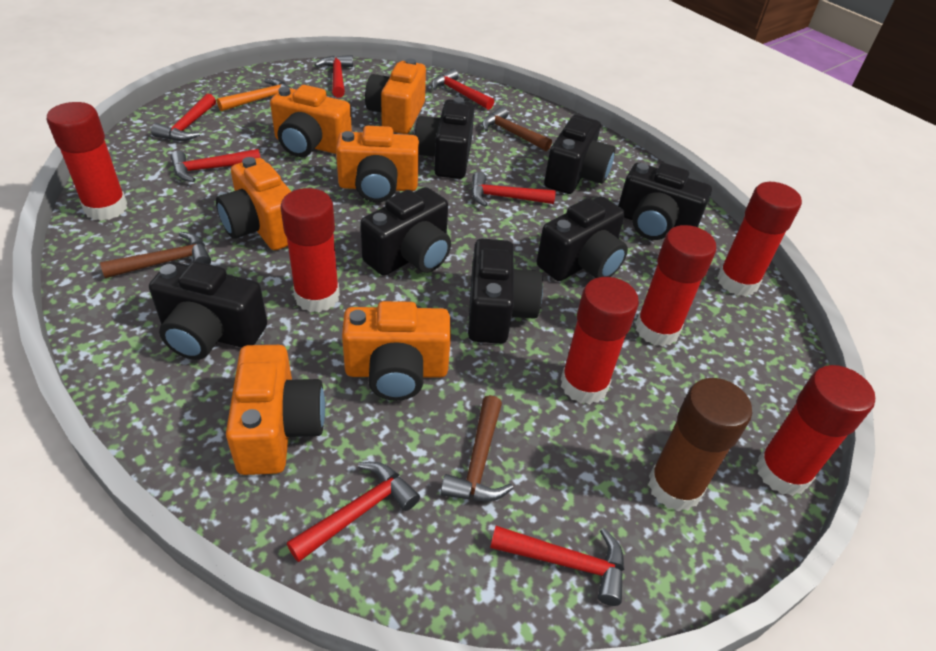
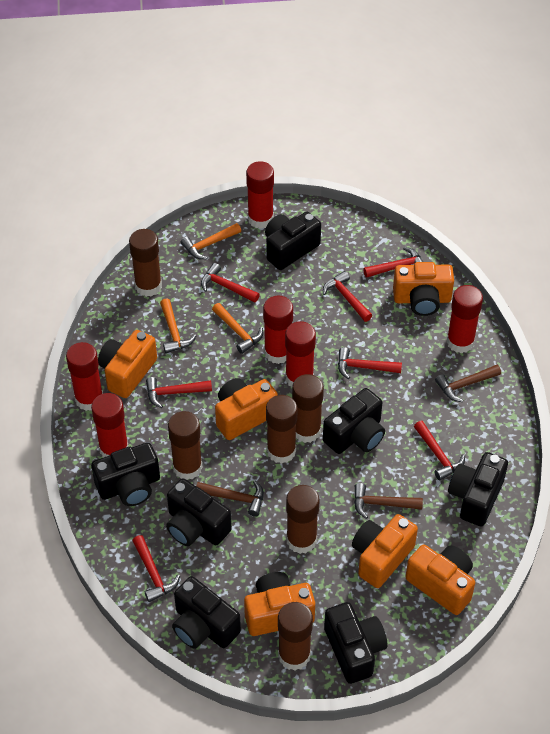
brown glue stick: 1 -> 6
orange hammer: 1 -> 3

